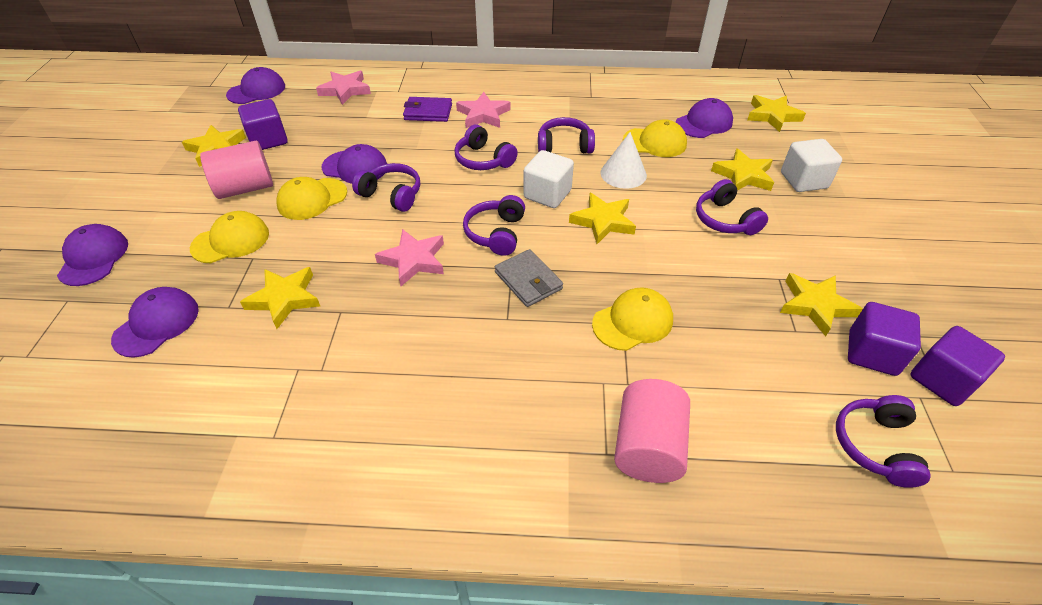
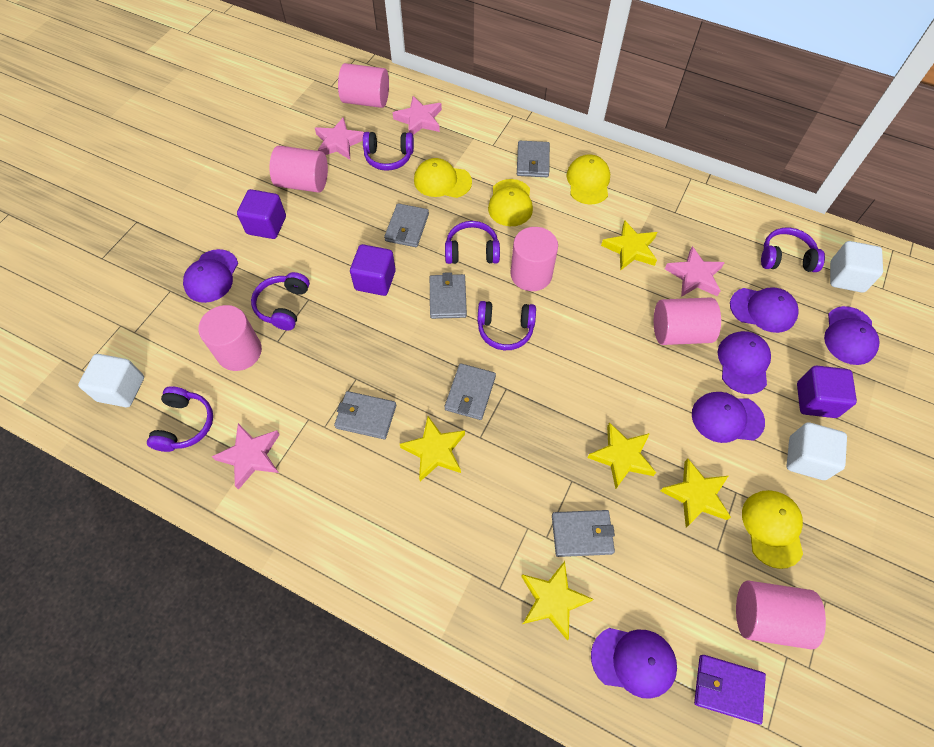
grey wallet: 1 -> 6
pink cylinder: 2 -> 6
pink star: 3 -> 4
purple cap: 5 -> 6
white cone: 1 -> 0
white cube: 2 -> 3
yellow star: 6 -> 5

